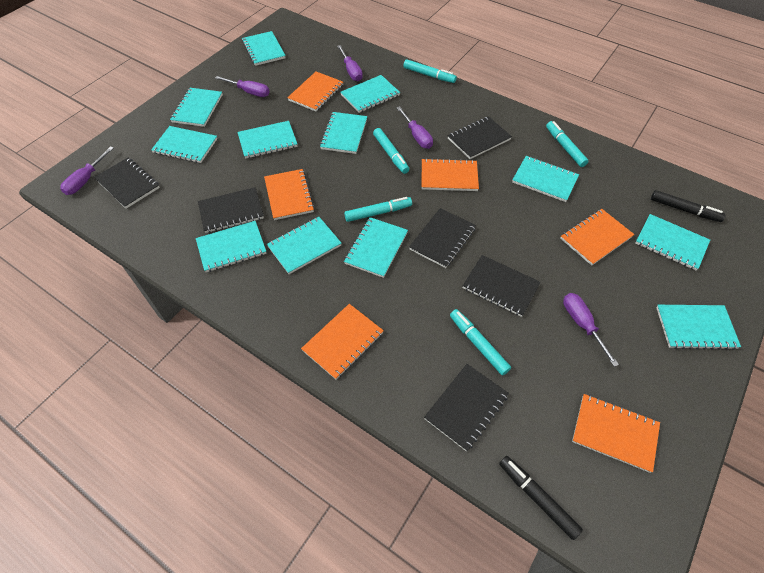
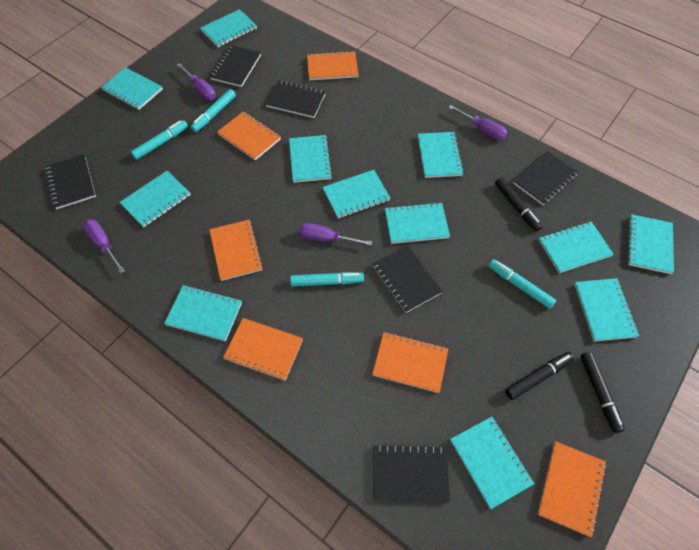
black marker: 2 -> 3
purple screwdriver: 5 -> 4
turquoise marker: 5 -> 4

